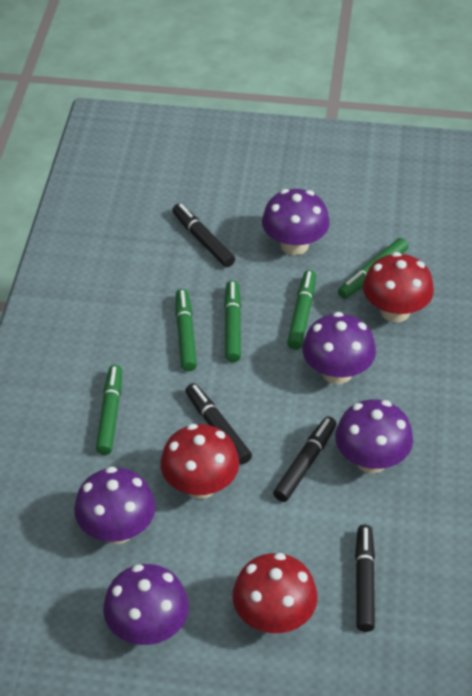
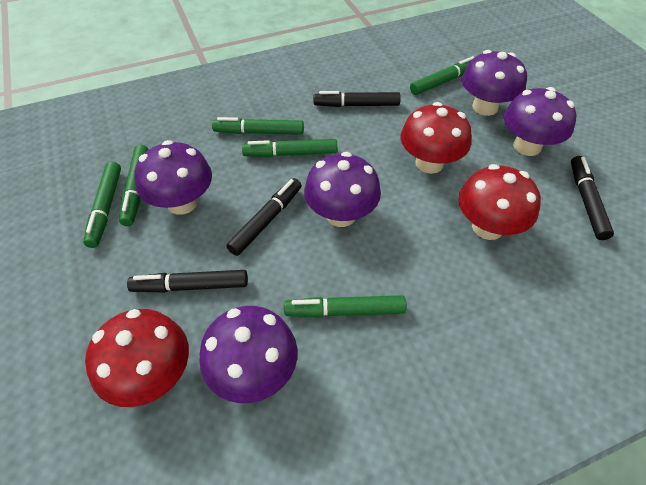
green marker: 5 -> 6

